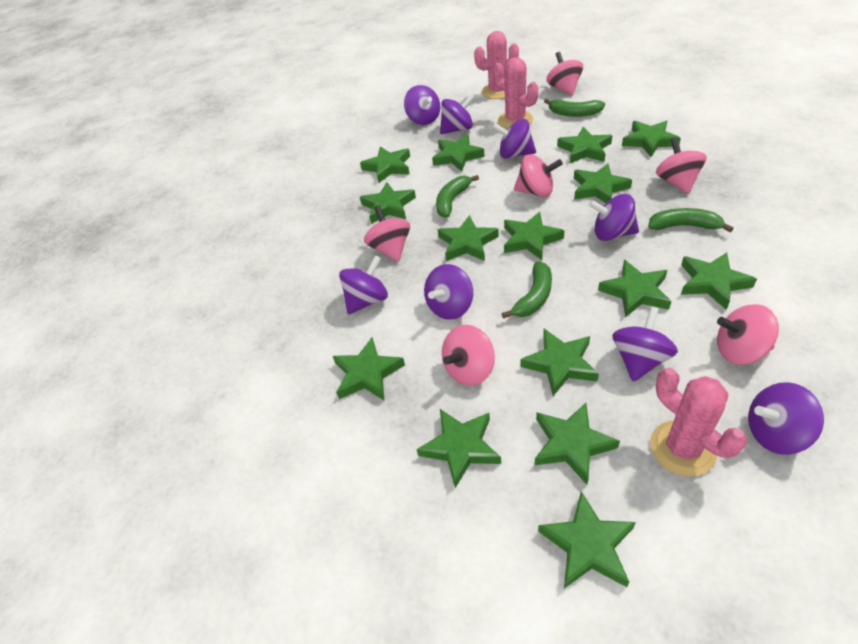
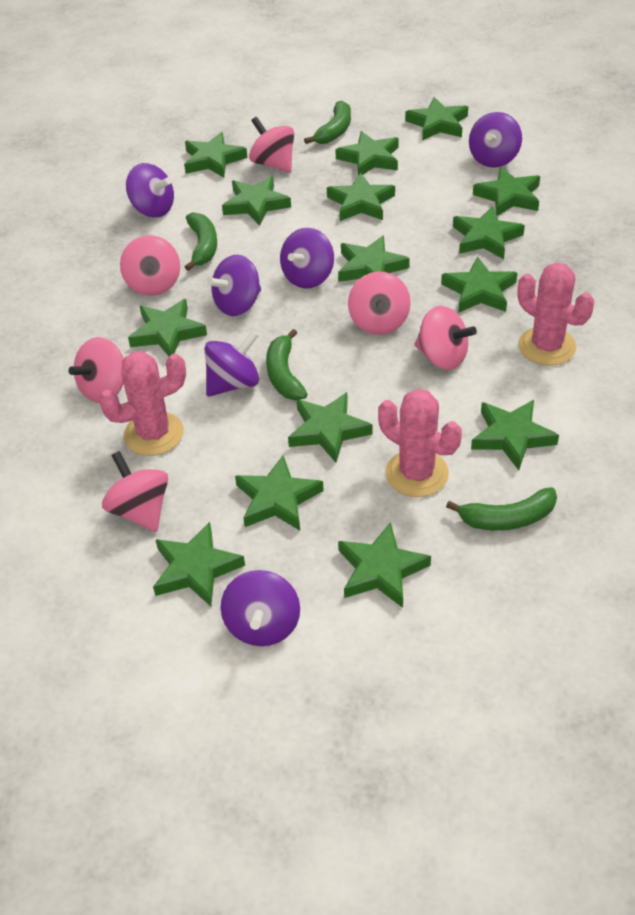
purple spinning top: 8 -> 6

